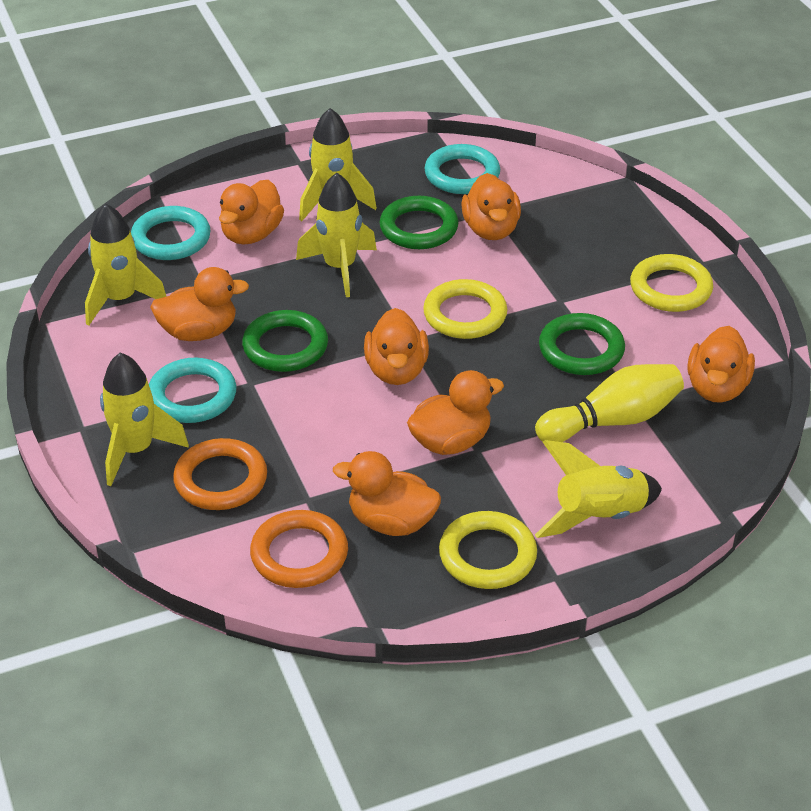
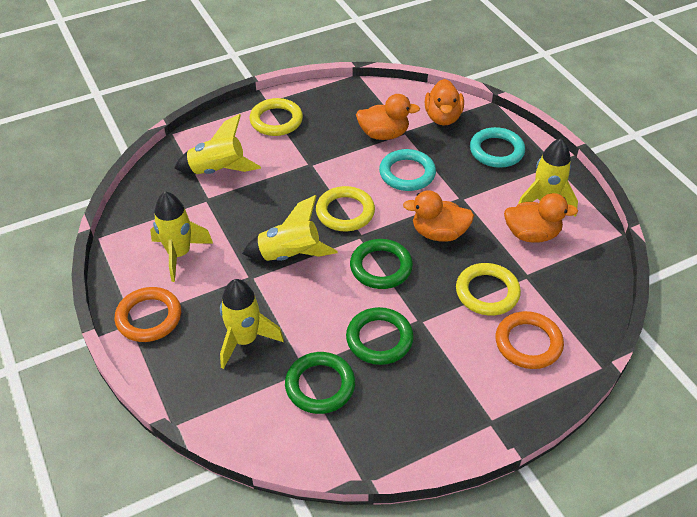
orange duck: 7 -> 4
turquoise ring: 3 -> 2
yellow bowling pin: 1 -> 0

